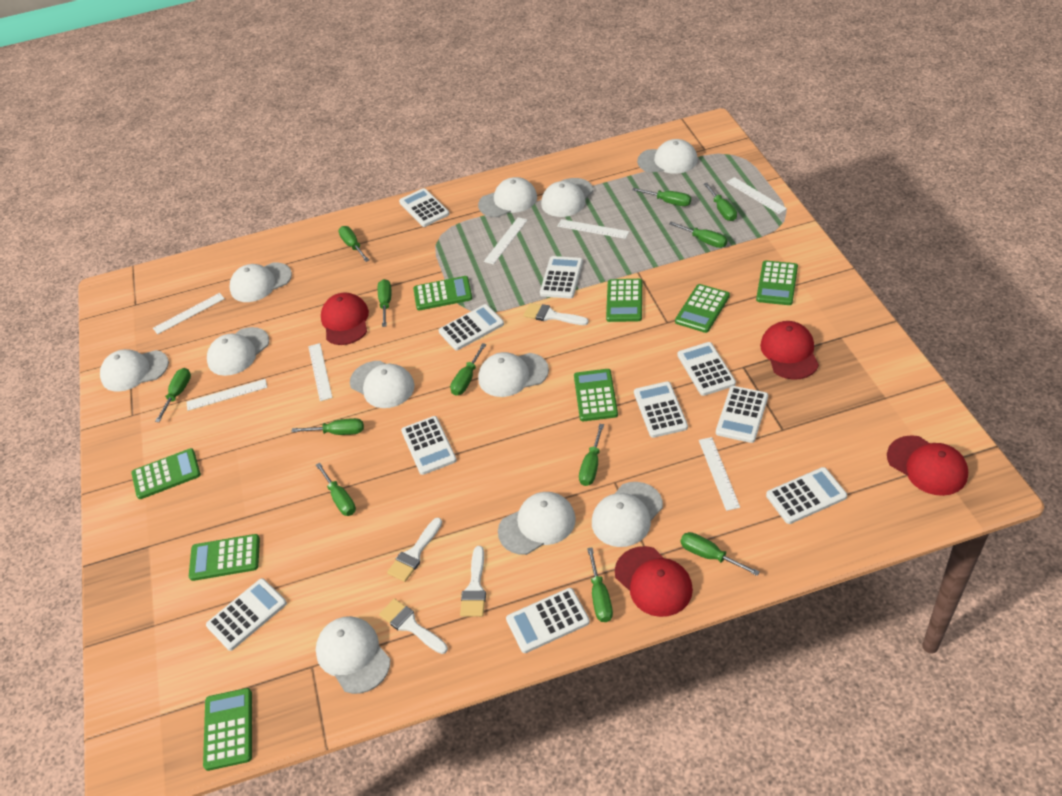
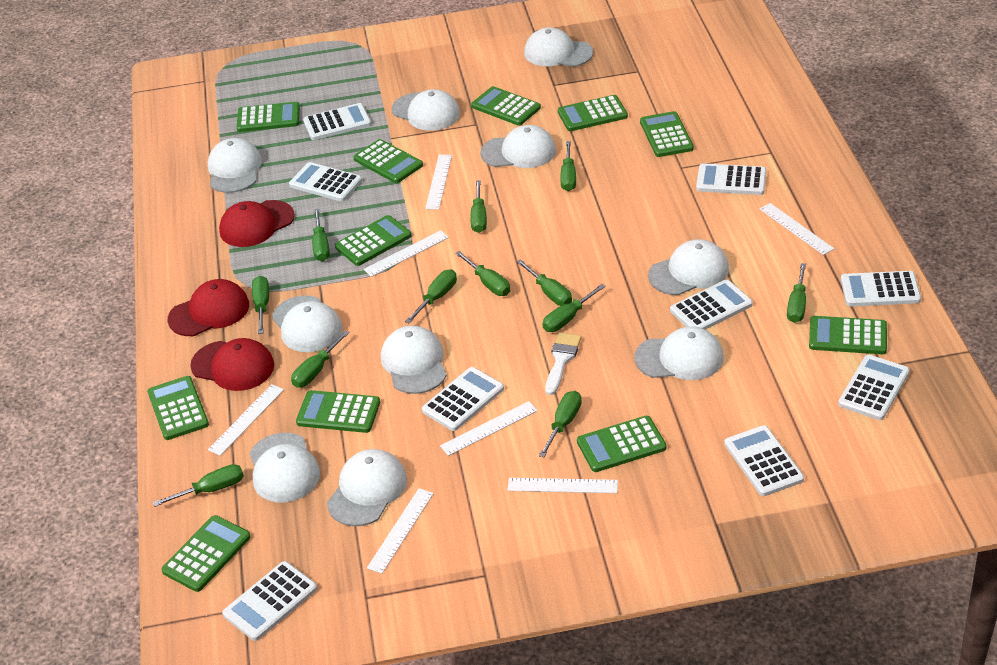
green calculator: 8 -> 11
red cap: 4 -> 3
white brush: 4 -> 1
white calculator: 10 -> 9
white cap: 11 -> 10

